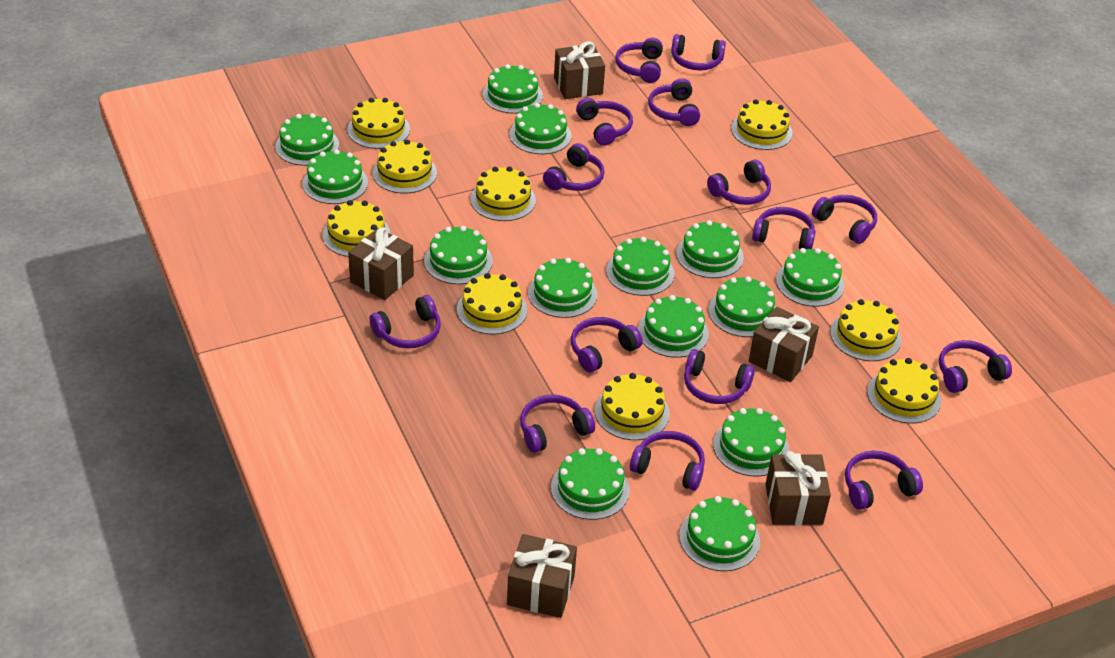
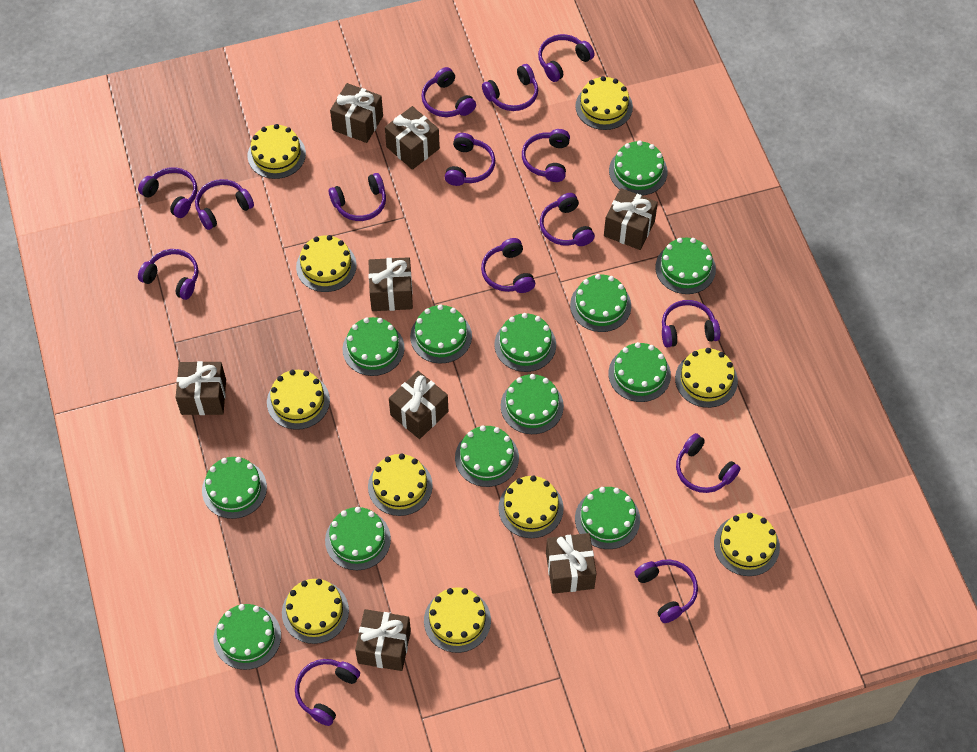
brown gift: 5 -> 8
green cake: 14 -> 13
yellow cake: 9 -> 10

